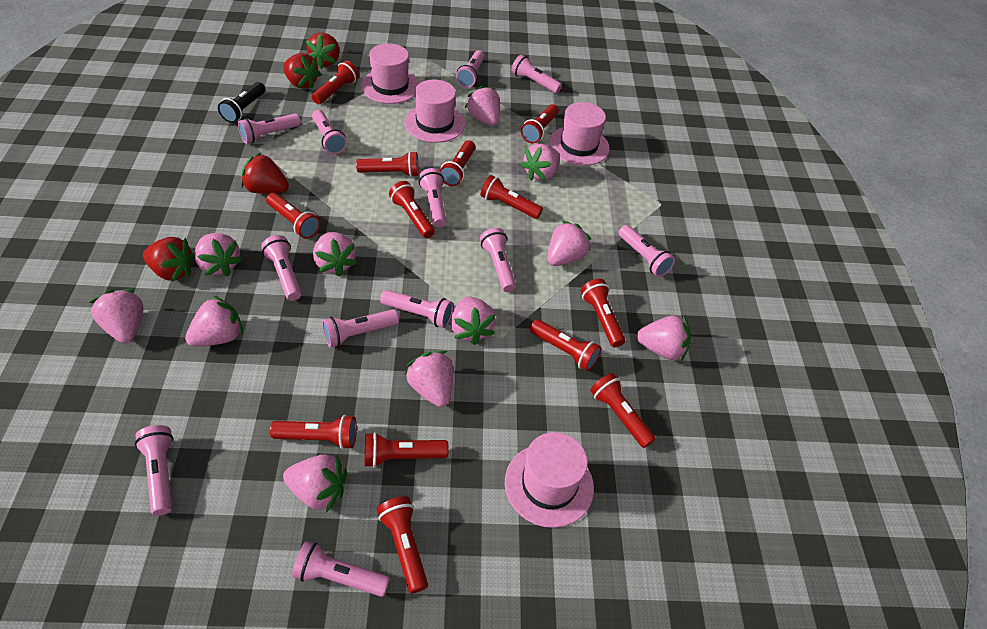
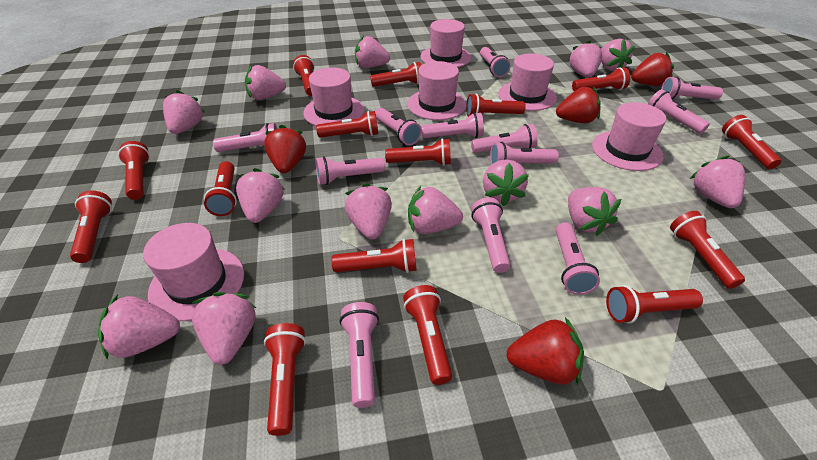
black flashlight: 1 -> 0
pink hat: 4 -> 6
pink strawberry: 11 -> 13
red flashlight: 13 -> 15

